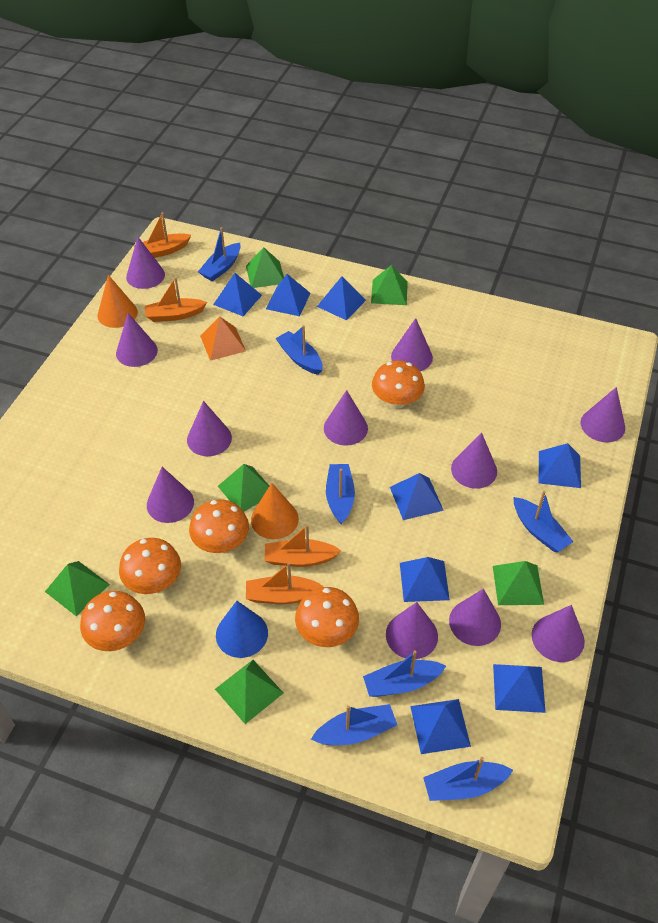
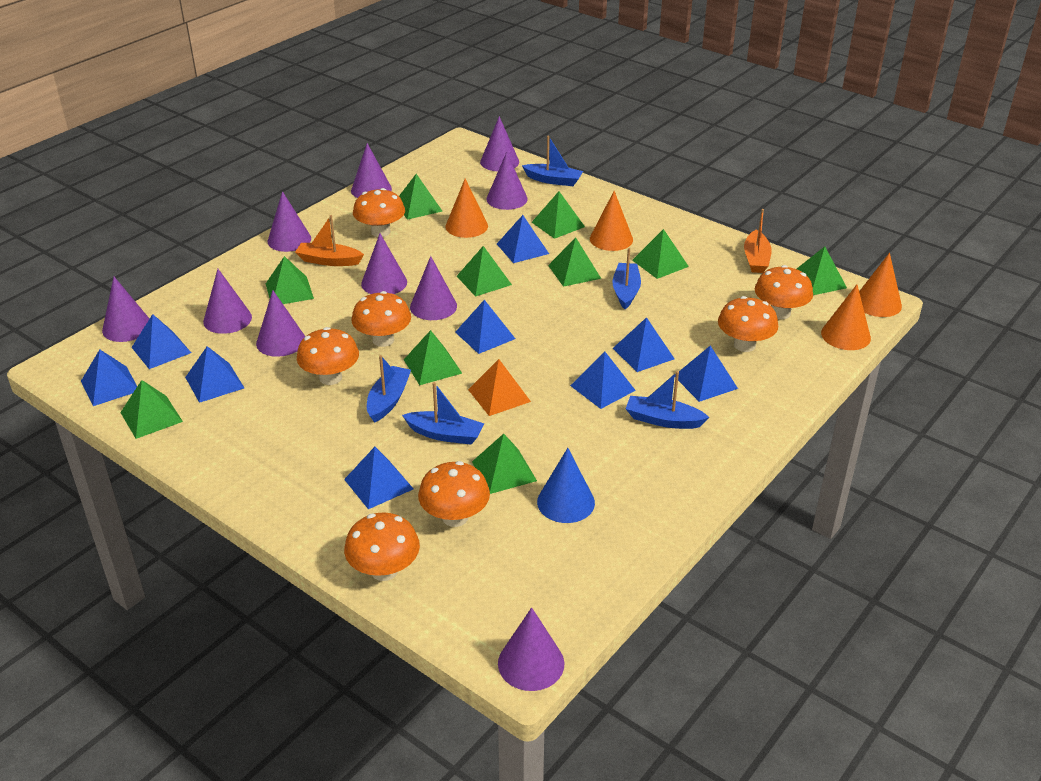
blue boat: 7 -> 5
blue pyramid: 8 -> 9
green pyramid: 6 -> 10
orange boat: 4 -> 2
orange cone: 2 -> 4
orange mushroom: 5 -> 7
purple cone: 11 -> 10

